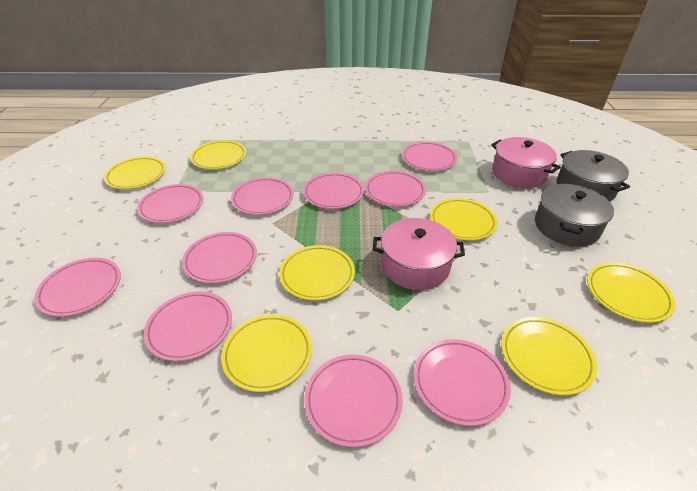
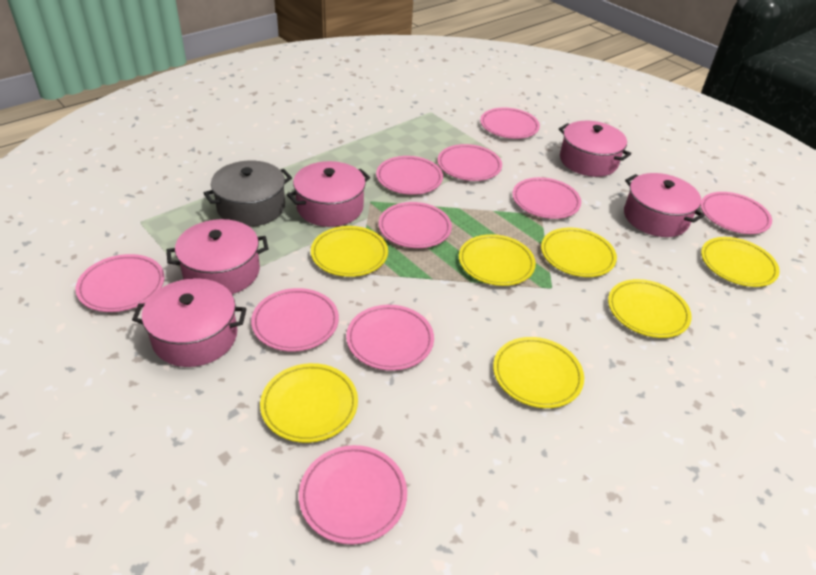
grey pot: 2 -> 1
pink pot: 2 -> 5

